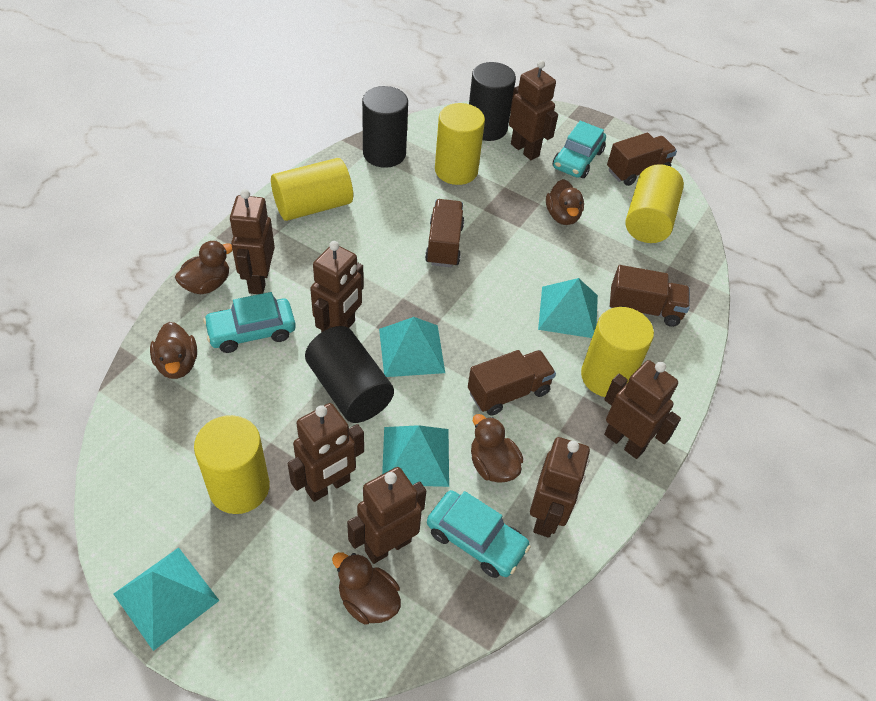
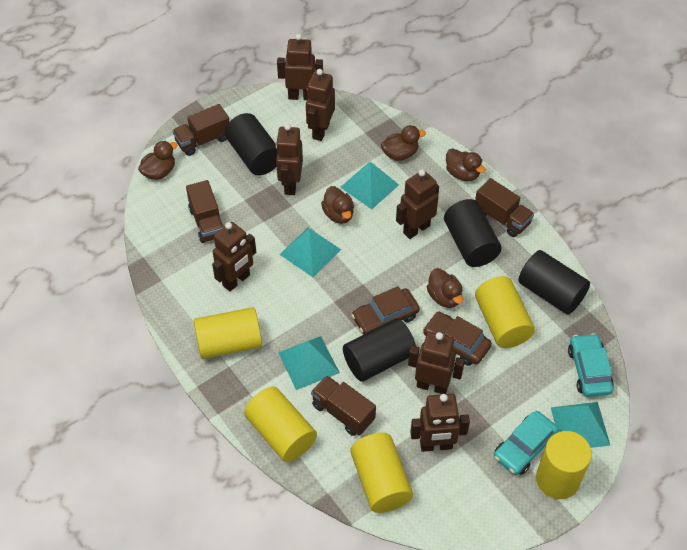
black cylinder: 3 -> 4
brown car: 0 -> 2
turquoise car: 3 -> 2

